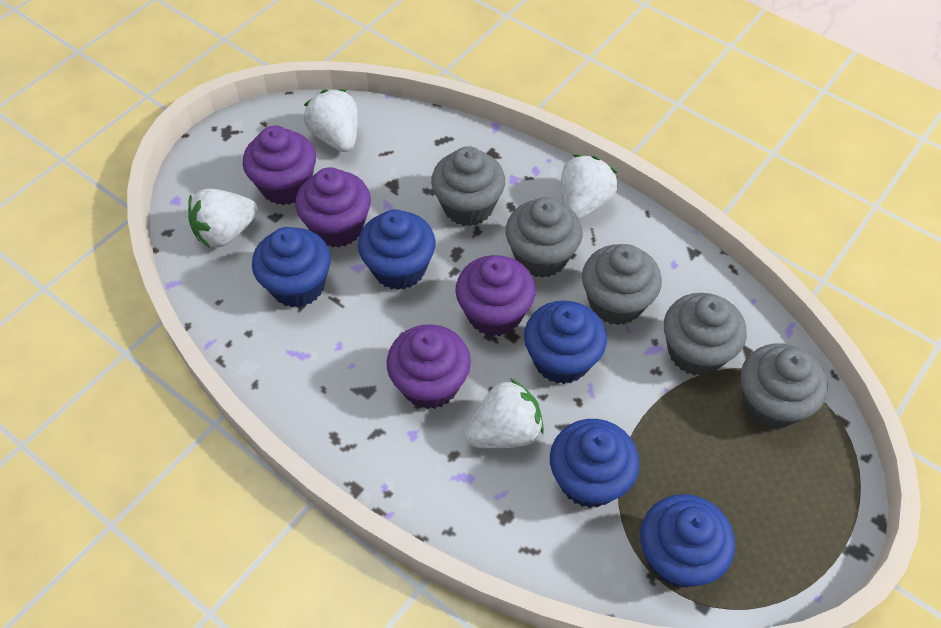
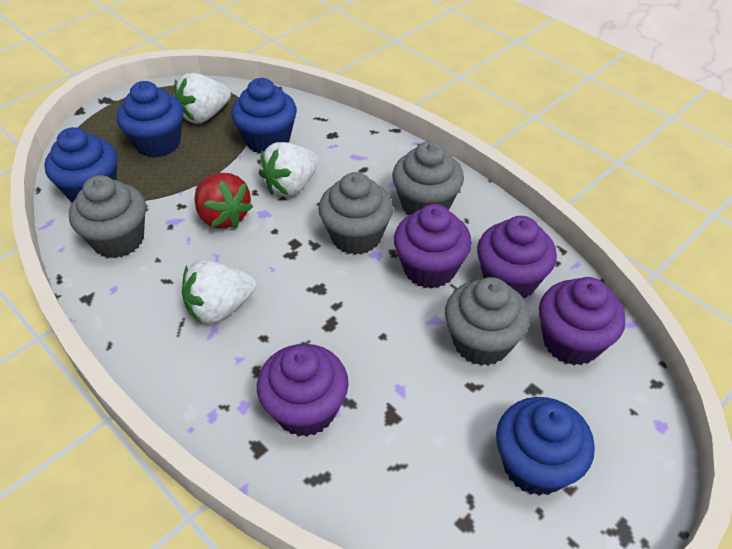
blue cupcake: 5 -> 4
grey cupcake: 5 -> 4
red strawberry: 0 -> 1
white strawberry: 4 -> 3

